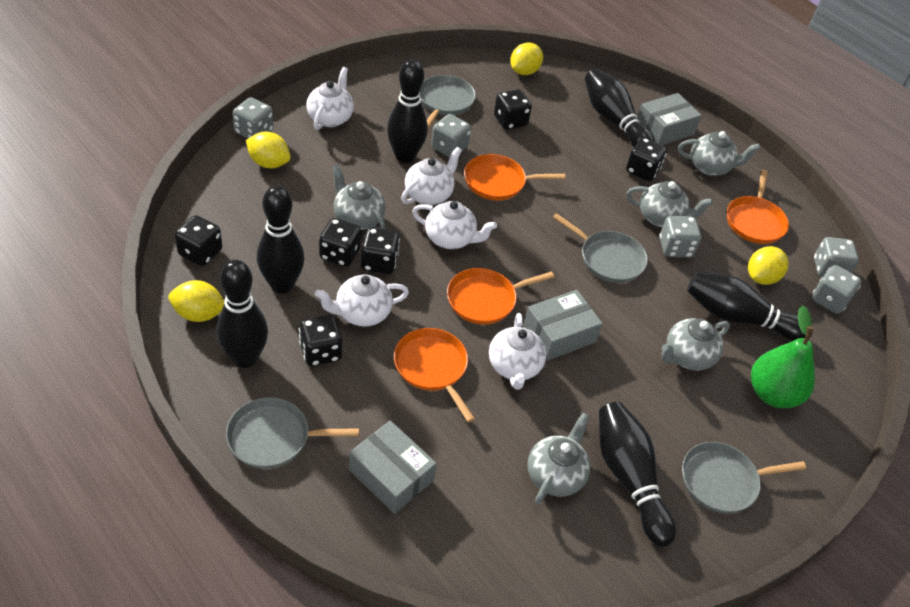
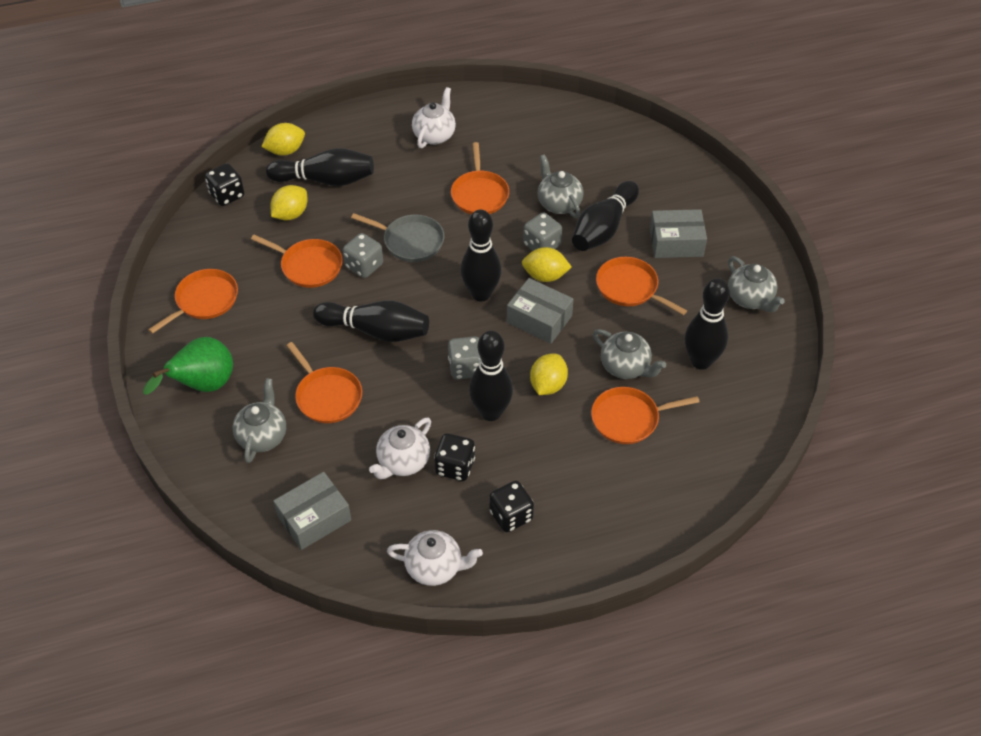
black dice: 6 -> 3
grey dice: 5 -> 3
grey pan: 4 -> 1
grey teapot: 5 -> 4
orange pan: 4 -> 6
white teapot: 5 -> 3

